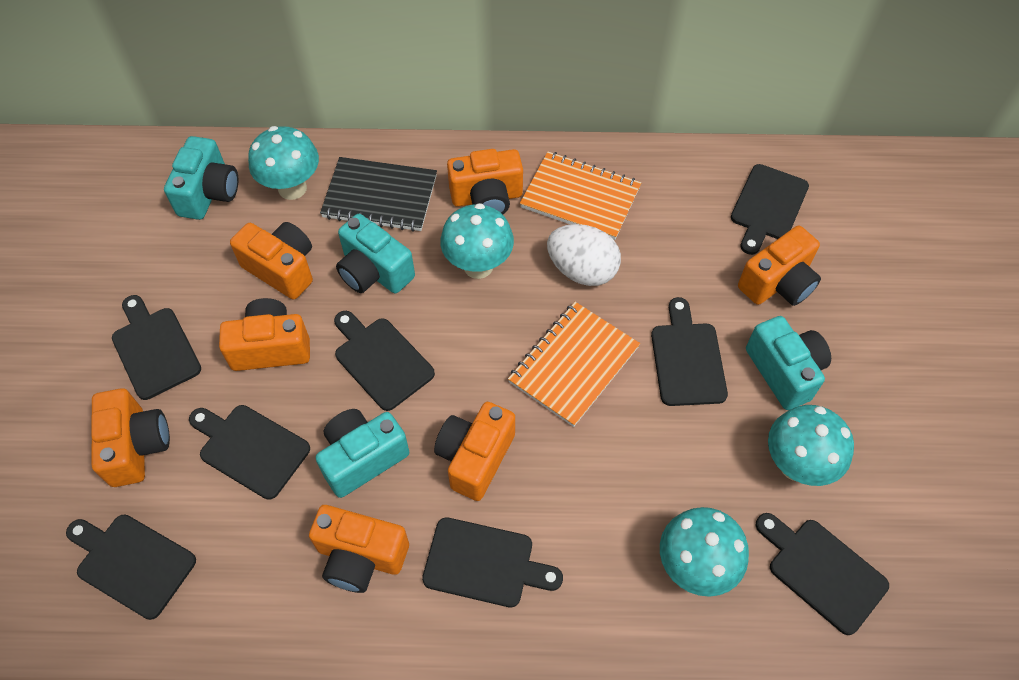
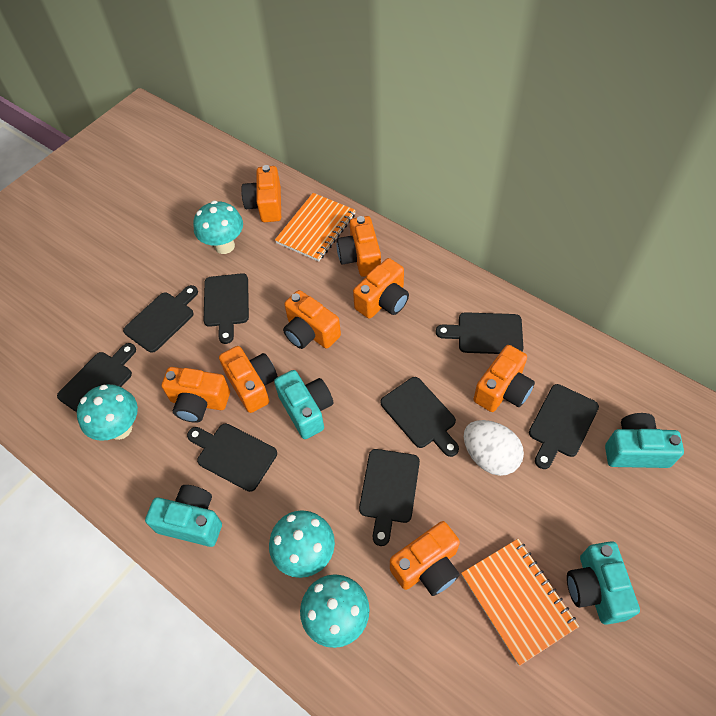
black notebook: 1 -> 0
orange camera: 7 -> 8

